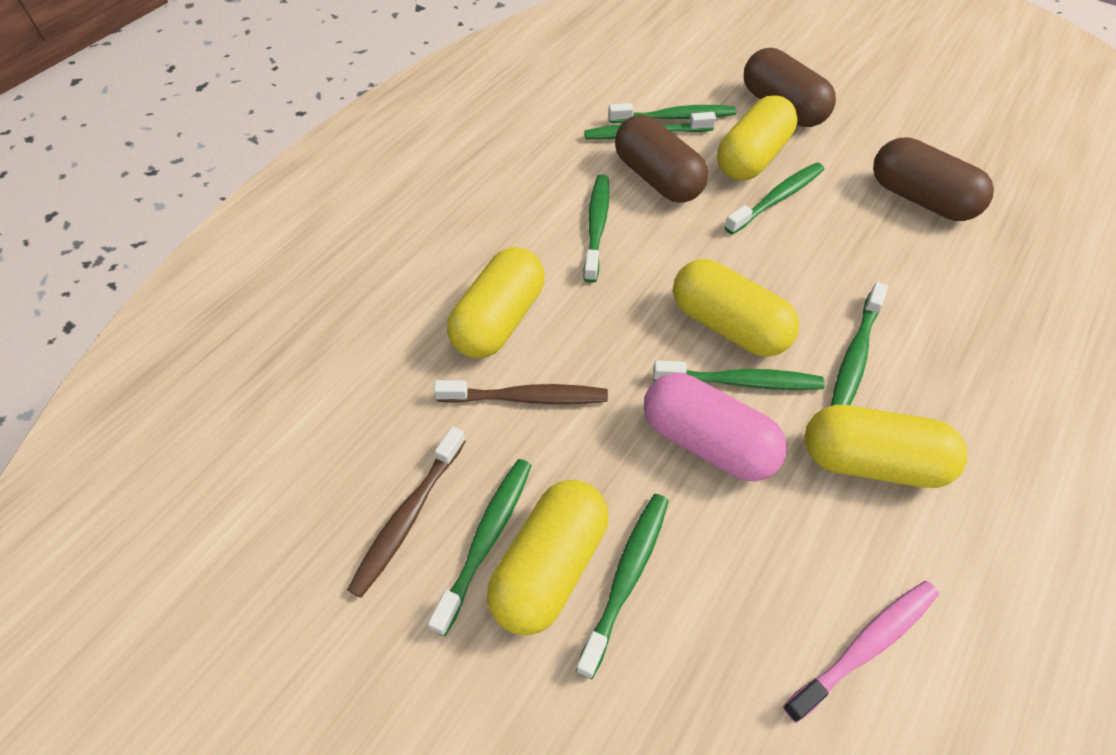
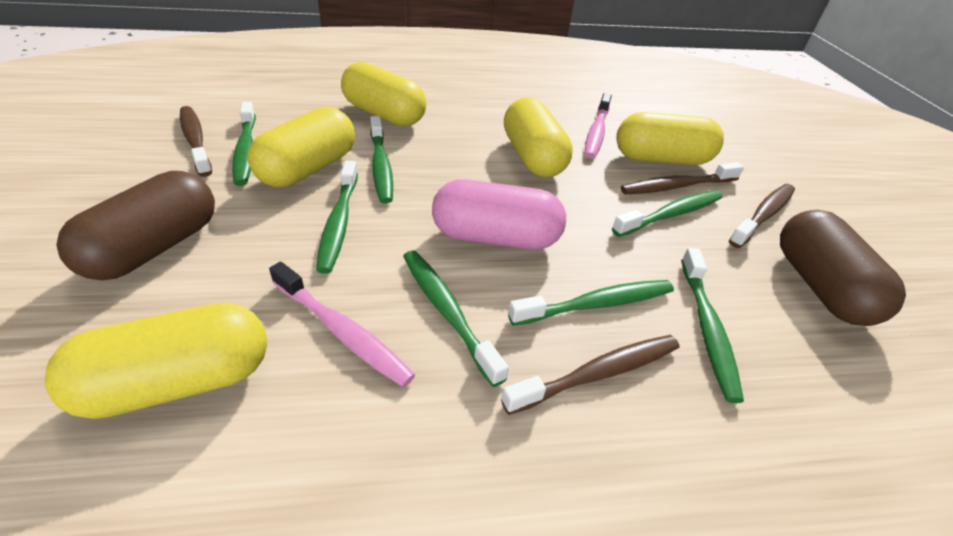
brown capsule: 3 -> 2
brown toothbrush: 2 -> 4
green toothbrush: 8 -> 7
pink toothbrush: 1 -> 2

